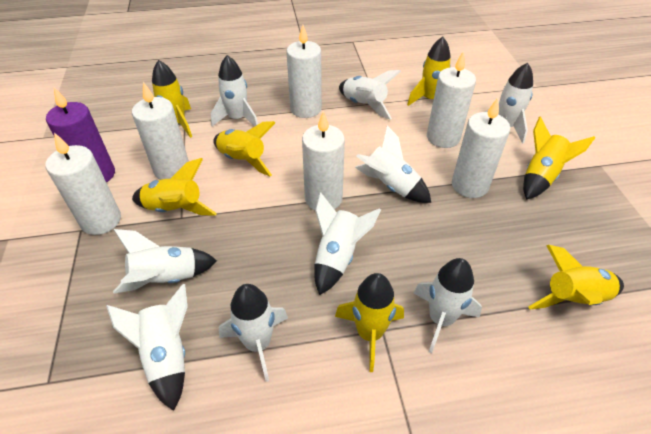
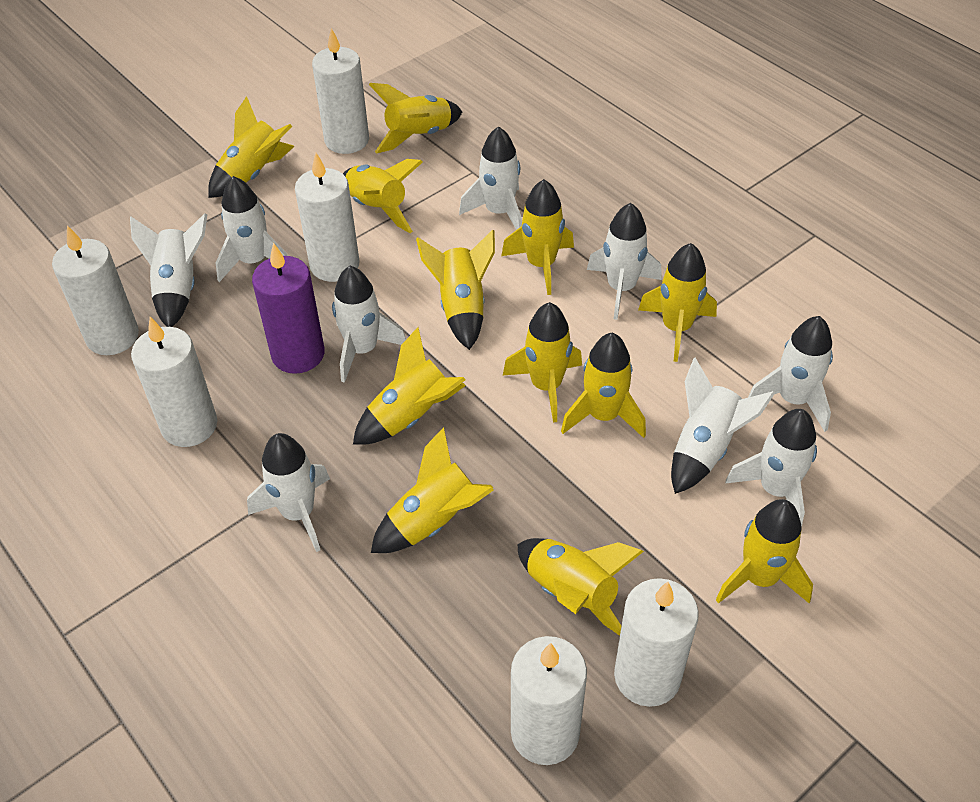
yellow rocket: 7 -> 12

